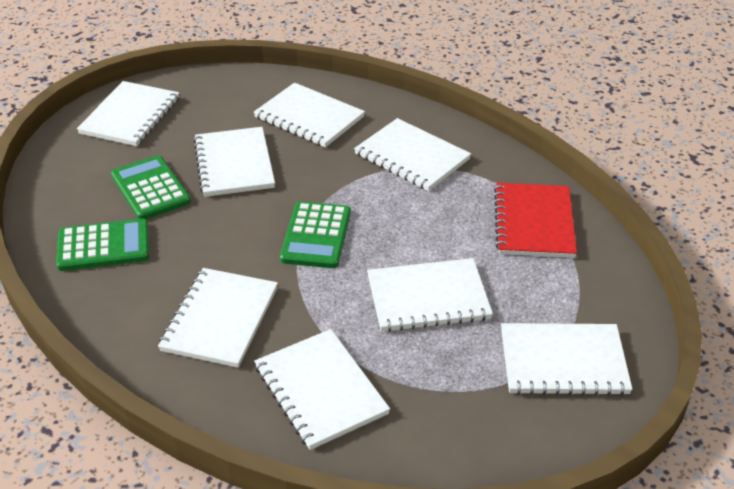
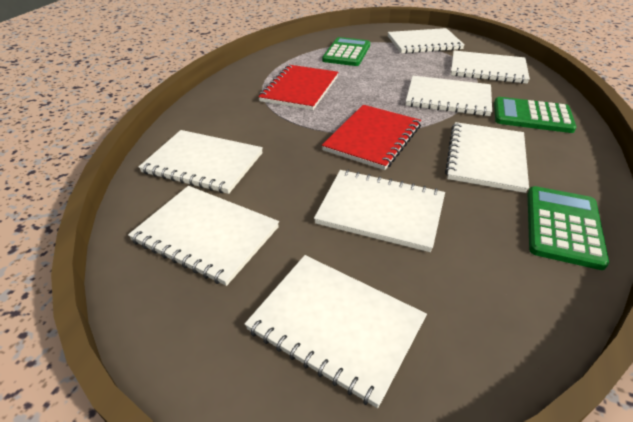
red notebook: 1 -> 2

